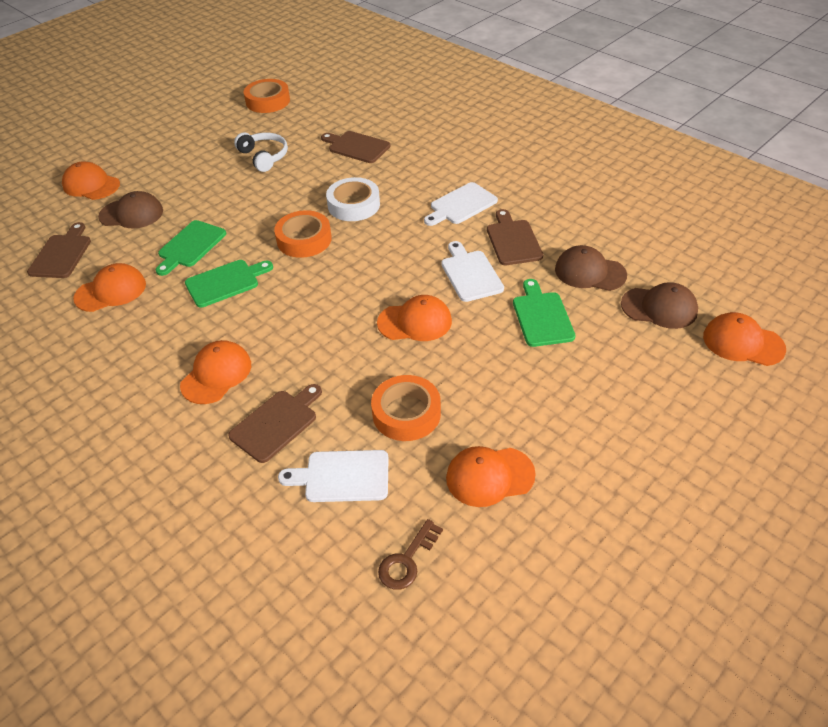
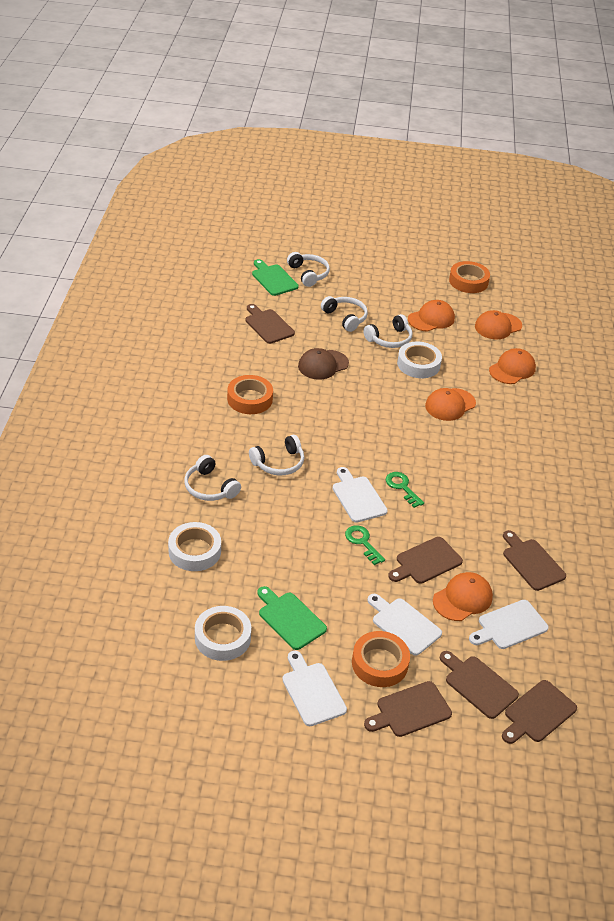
brown cap: 3 -> 1
brown cutting board: 4 -> 6
brown key: 1 -> 0
green cutting board: 3 -> 2
green key: 0 -> 2
orange cap: 6 -> 5
white cutting board: 3 -> 4
white headphones: 1 -> 5
white tape: 1 -> 3

